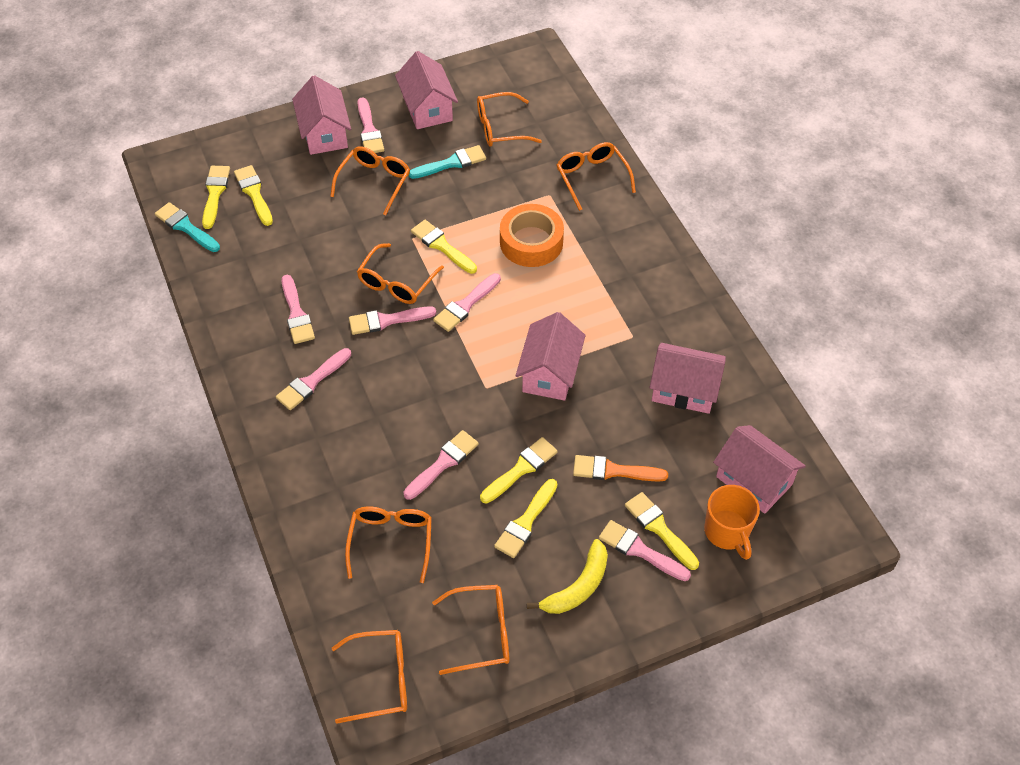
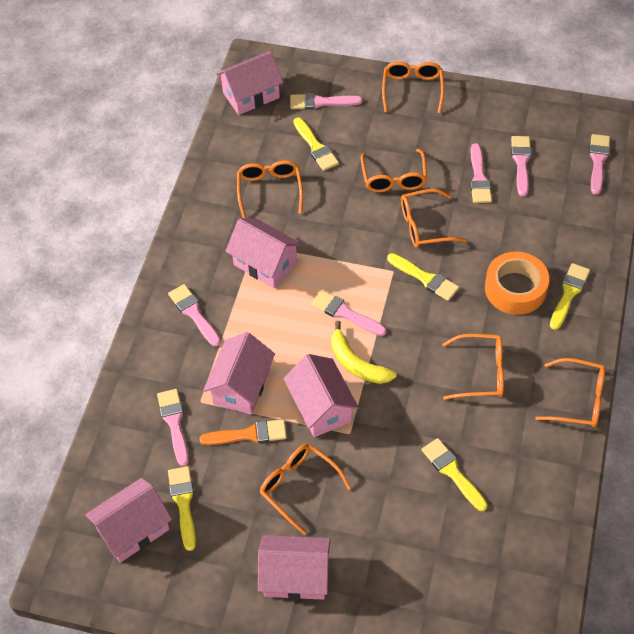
orange mug: 1 -> 0
pink house: 5 -> 6
turquoise brush: 2 -> 0
yellow brush: 6 -> 5

